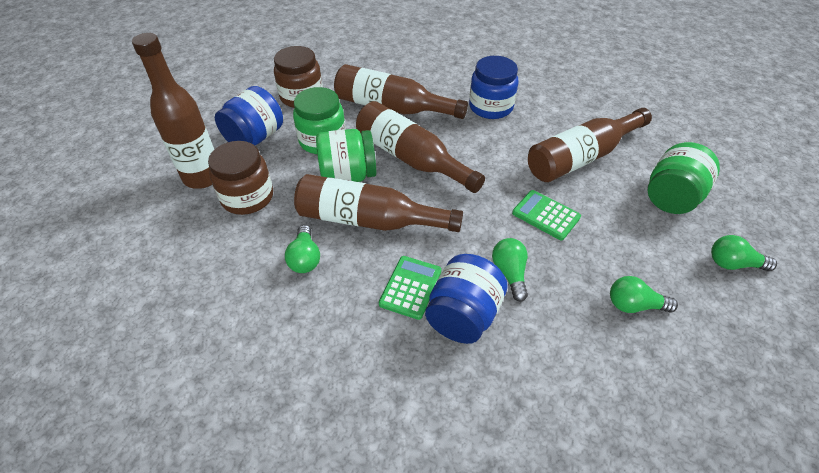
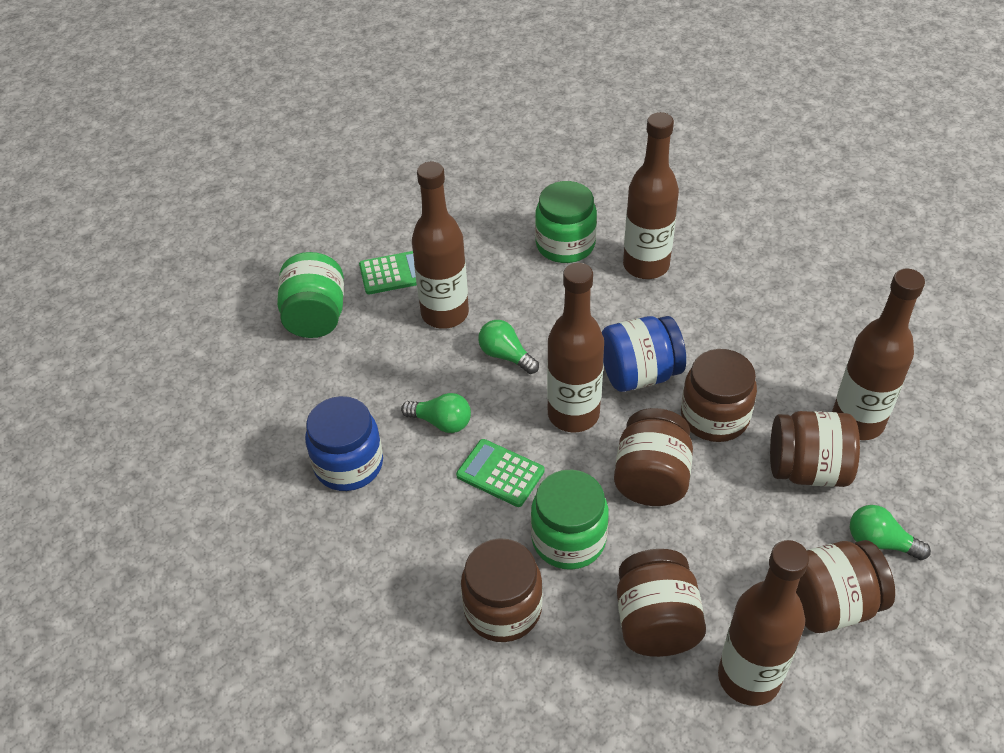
blue jar: 3 -> 2
brown jar: 2 -> 6
green light bulb: 4 -> 3

